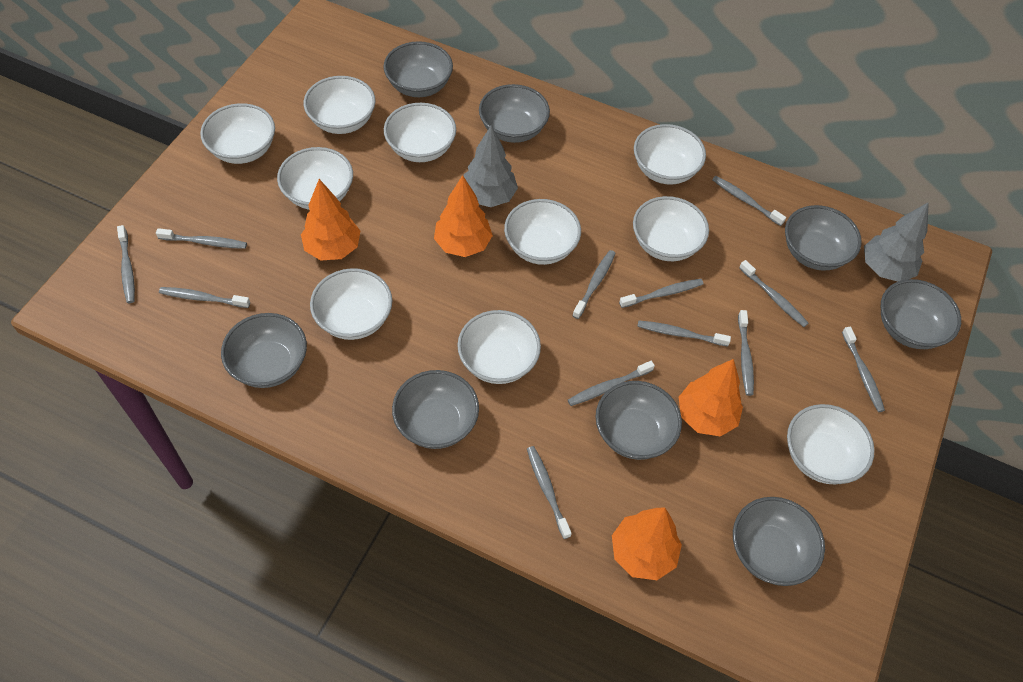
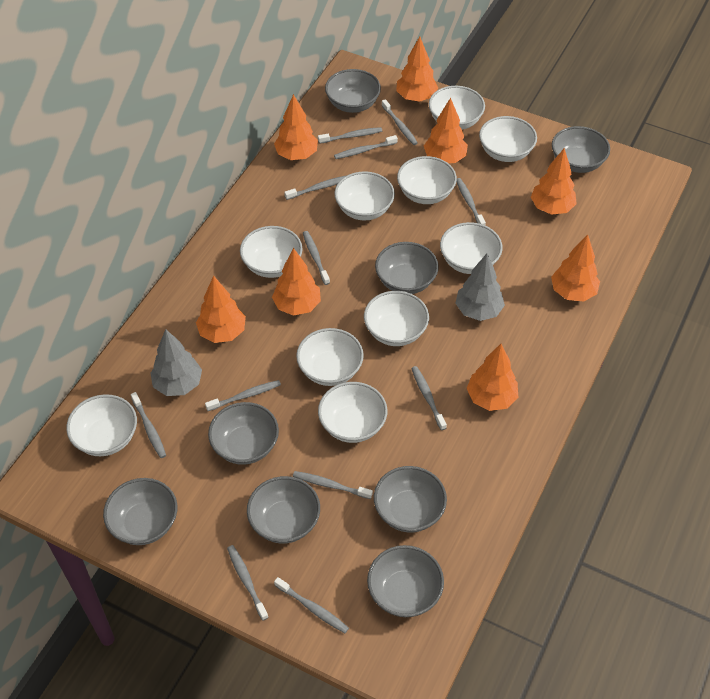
orange tree: 4 -> 8

